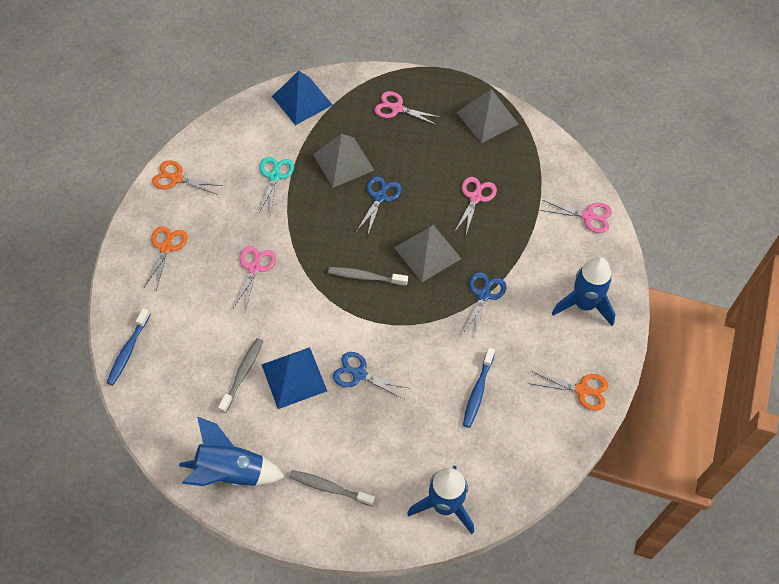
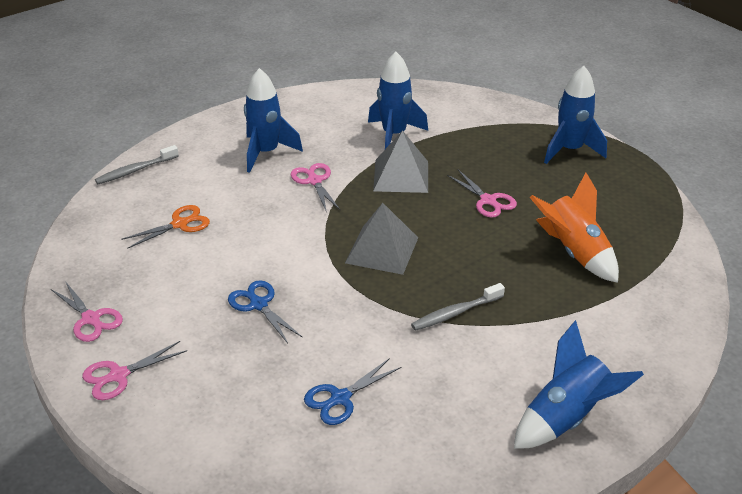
blue pyramid: 2 -> 0
blue rocket: 3 -> 4
blue scissors: 3 -> 2
blue toothbrush: 2 -> 0
grey pyramid: 3 -> 2
grey toothbrush: 3 -> 2
orange rocket: 0 -> 1
orange scissors: 3 -> 1
turquoise scissors: 1 -> 0

